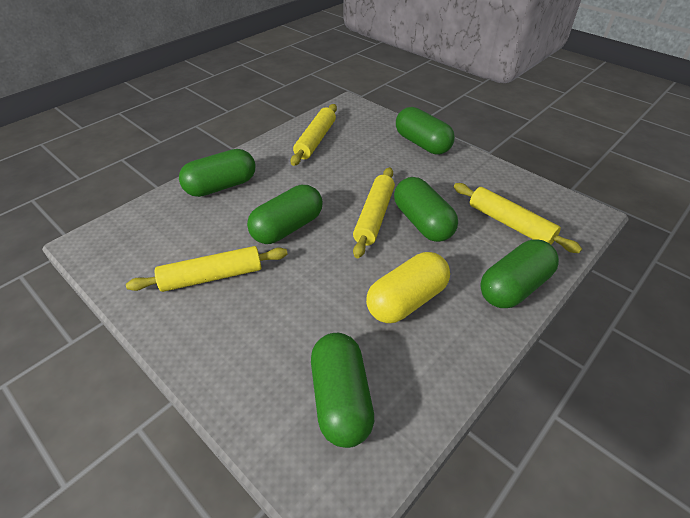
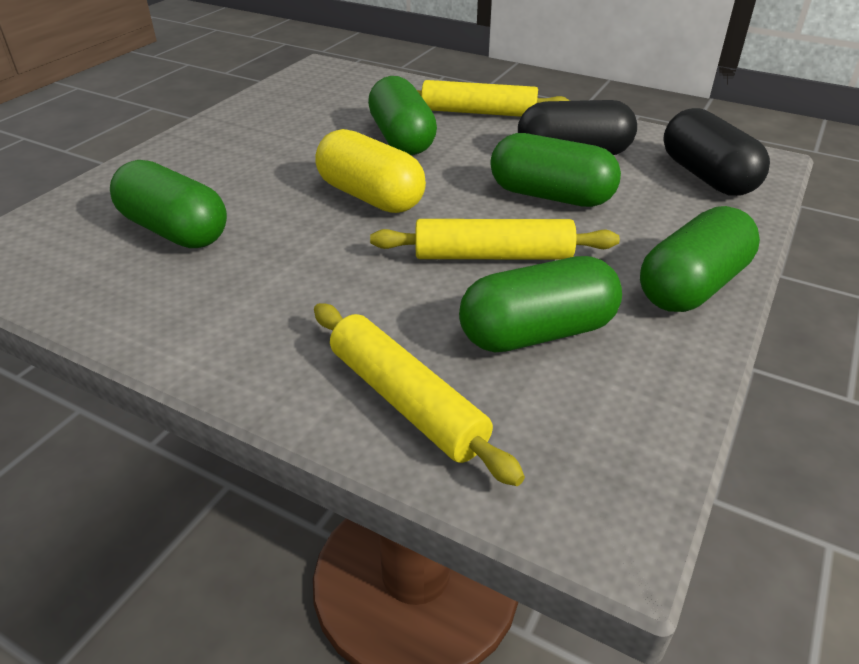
black capsule: 0 -> 2
green capsule: 6 -> 5
yellow rolling pin: 4 -> 3

